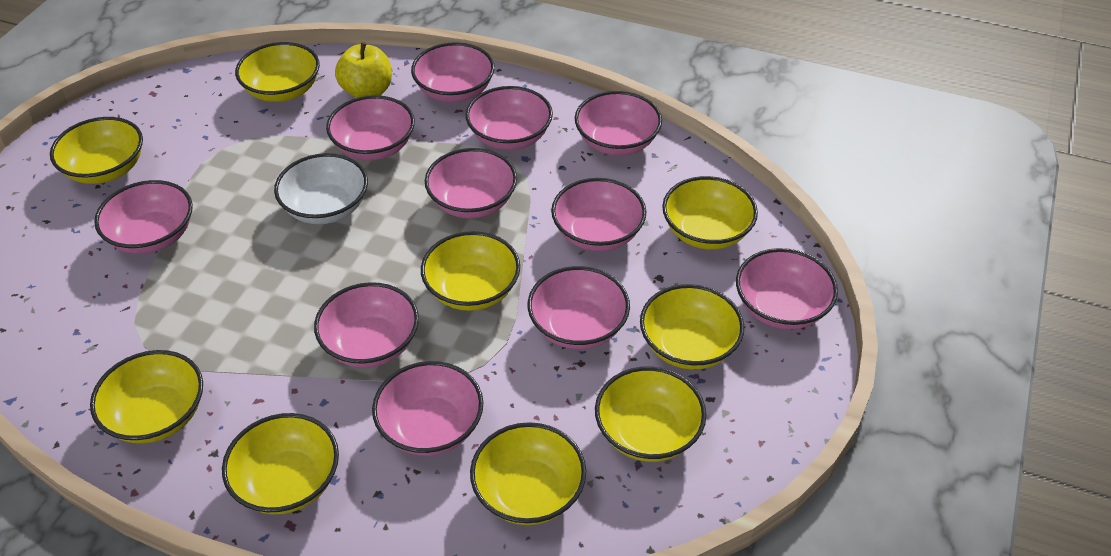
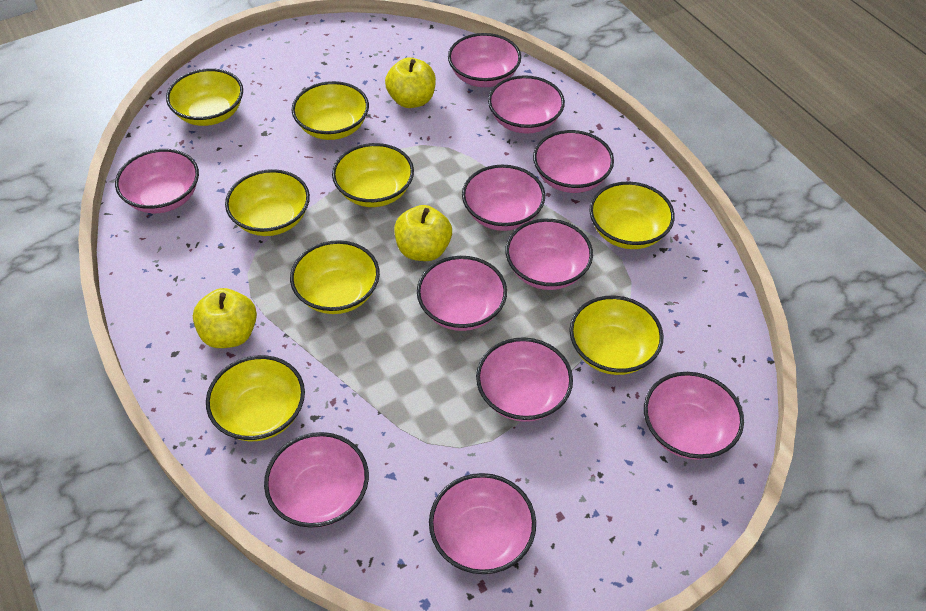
white bowl: 1 -> 0
yellow apple: 1 -> 3
yellow bowl: 9 -> 8

